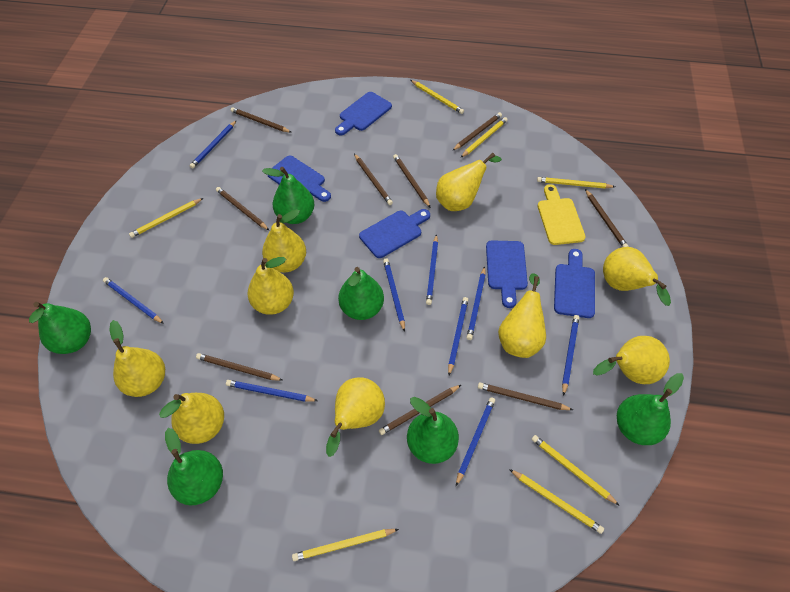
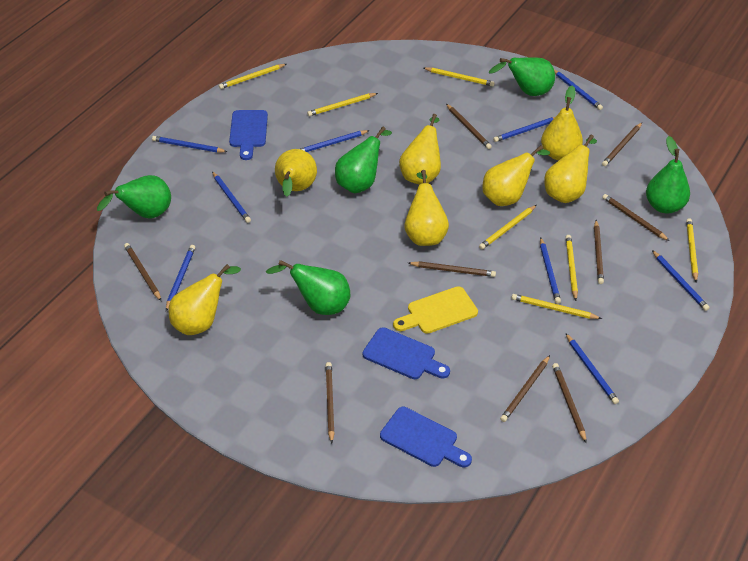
blue cutting board: 5 -> 3
green pear: 6 -> 5
yellow pear: 9 -> 7

